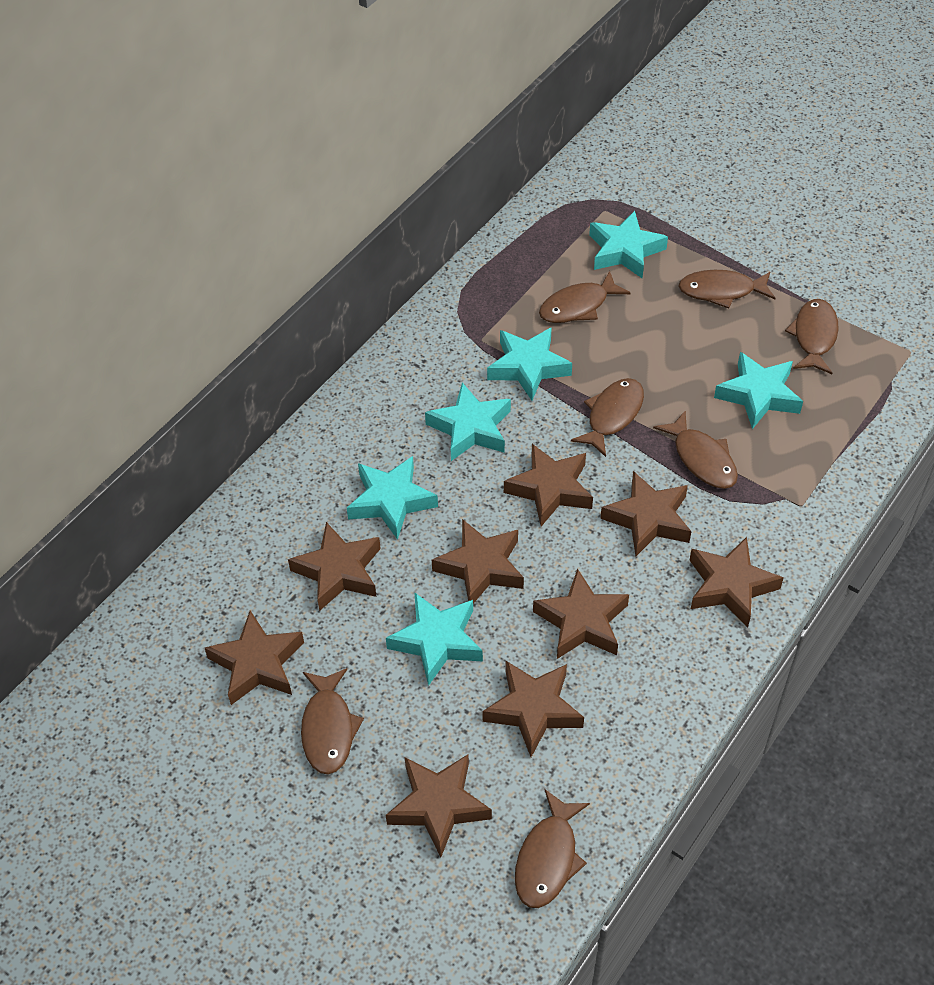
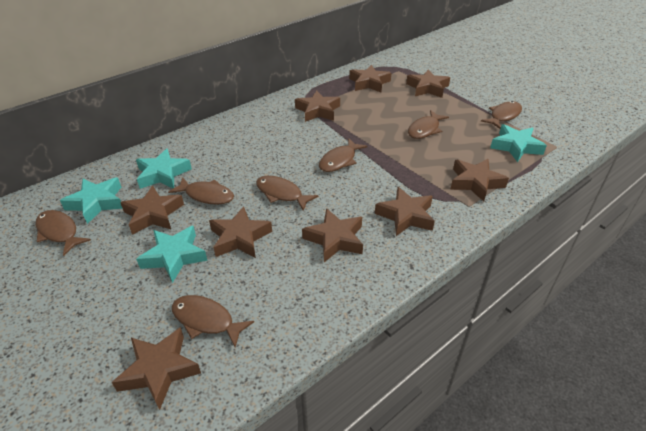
turquoise star: 6 -> 4

